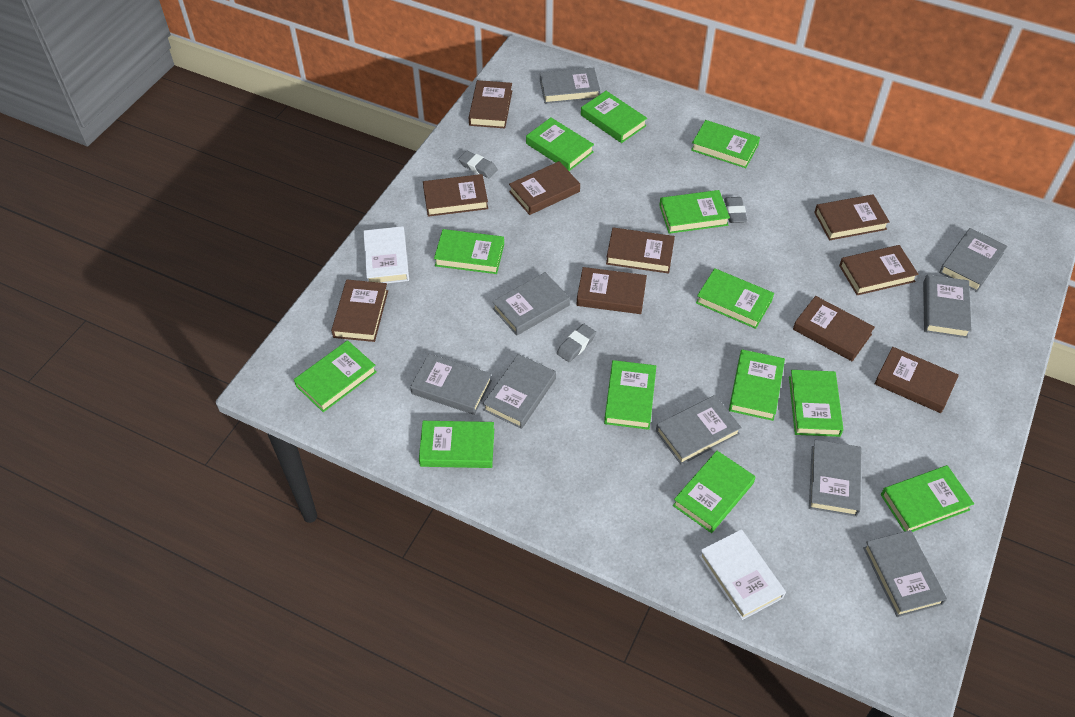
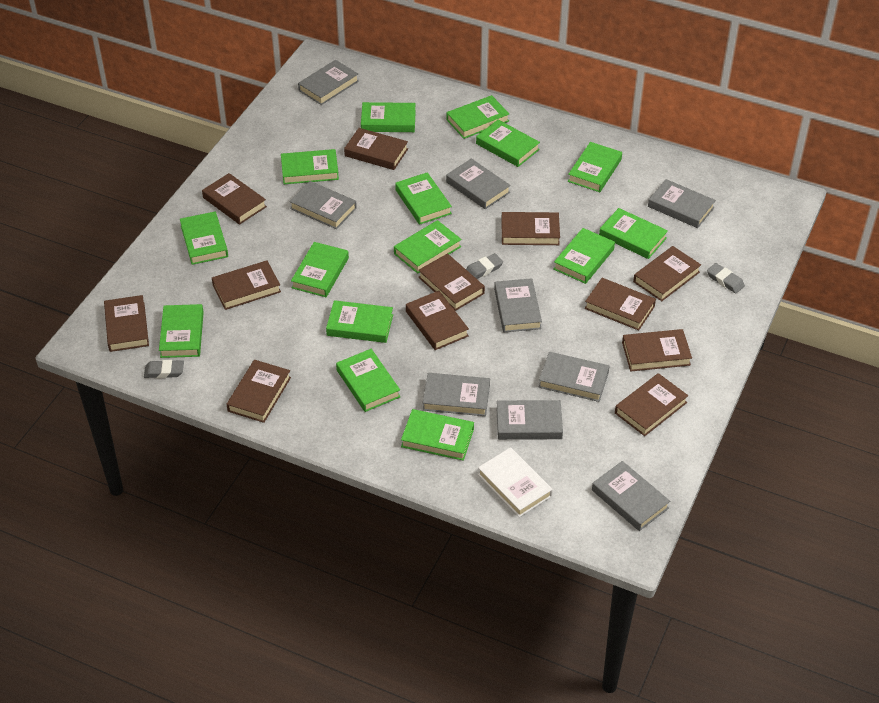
brown book: 10 -> 12
green book: 13 -> 15
white book: 2 -> 1

